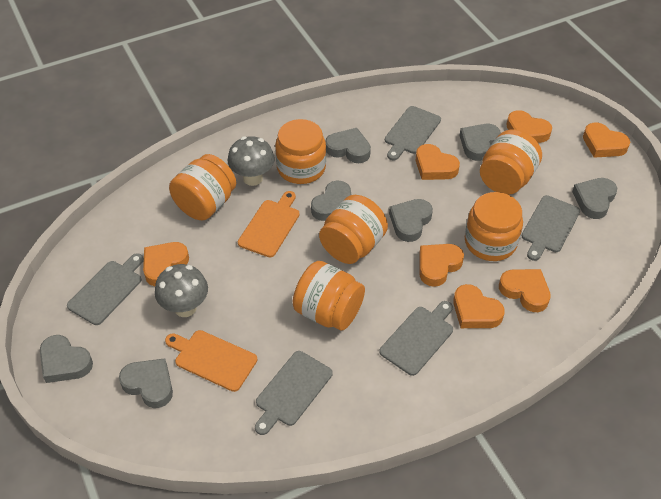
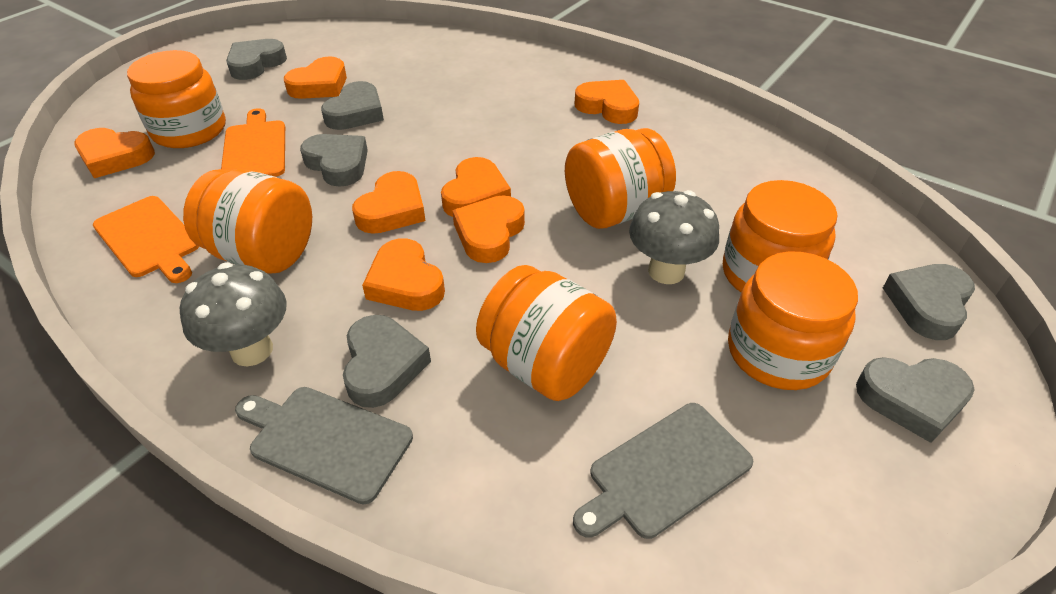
grey cutting board: 5 -> 2
grey heart: 7 -> 6

